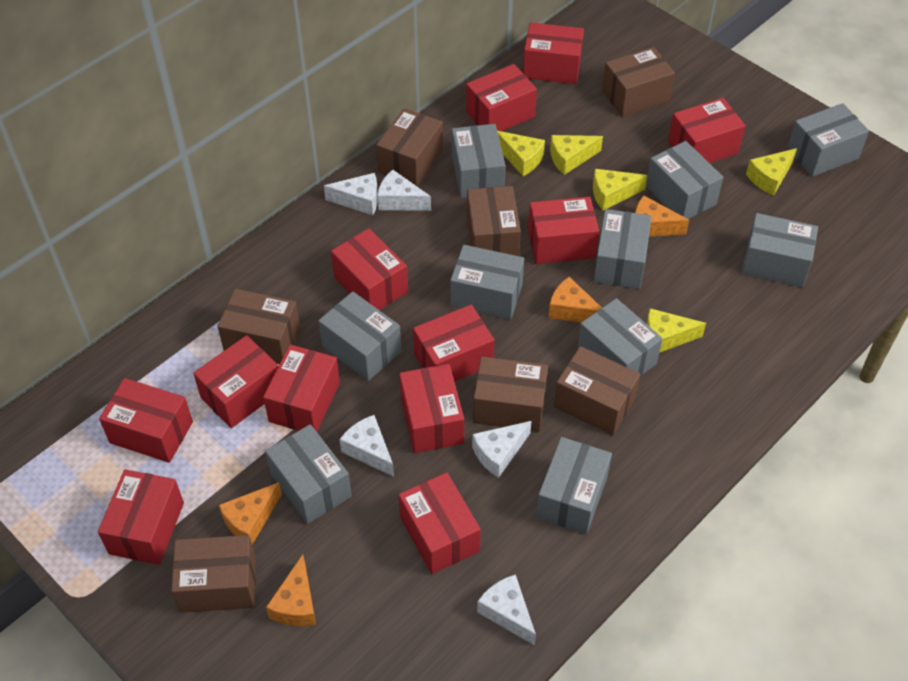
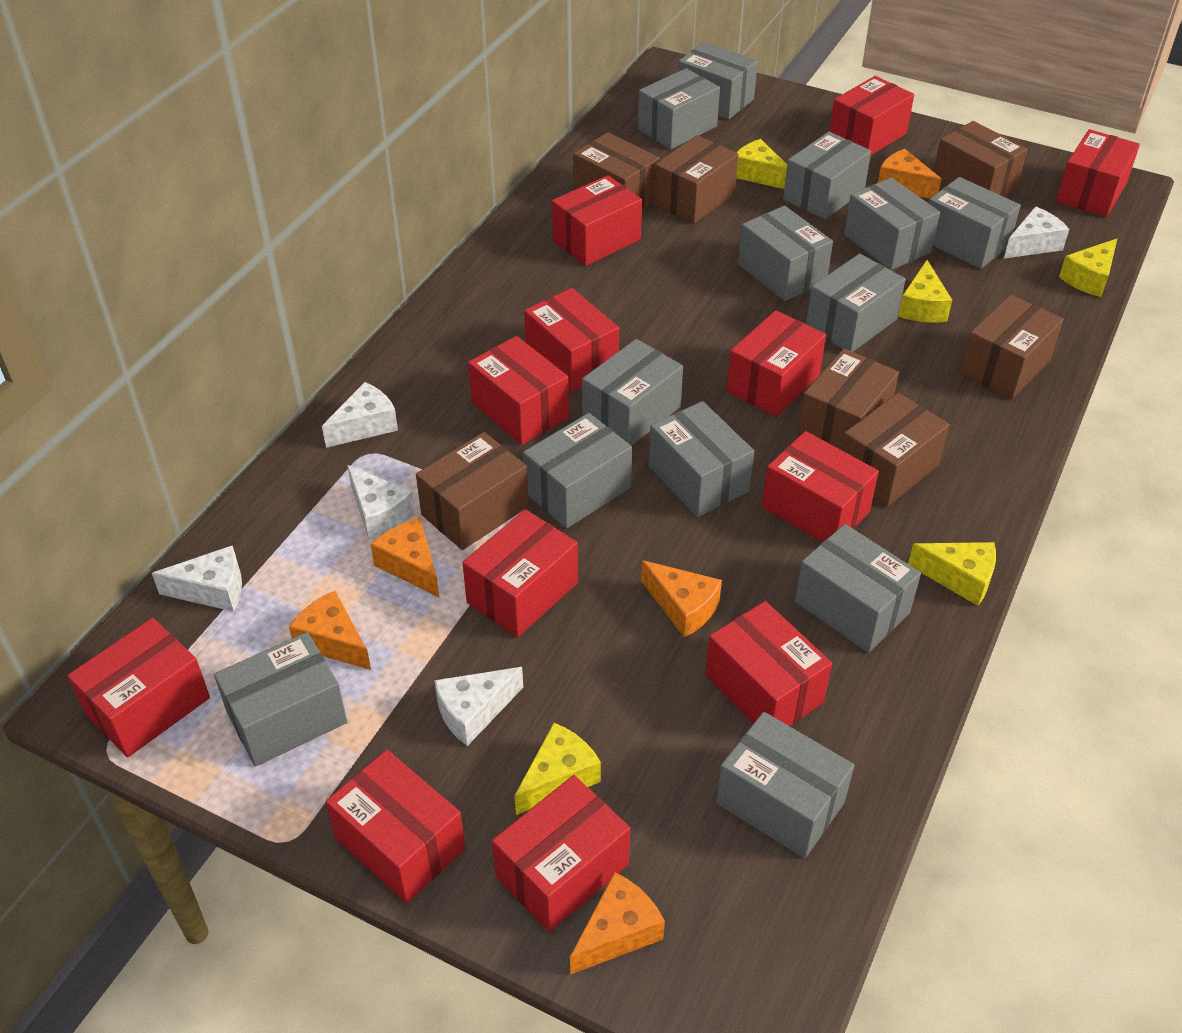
grey box: 10 -> 13
orange cheese: 4 -> 5

